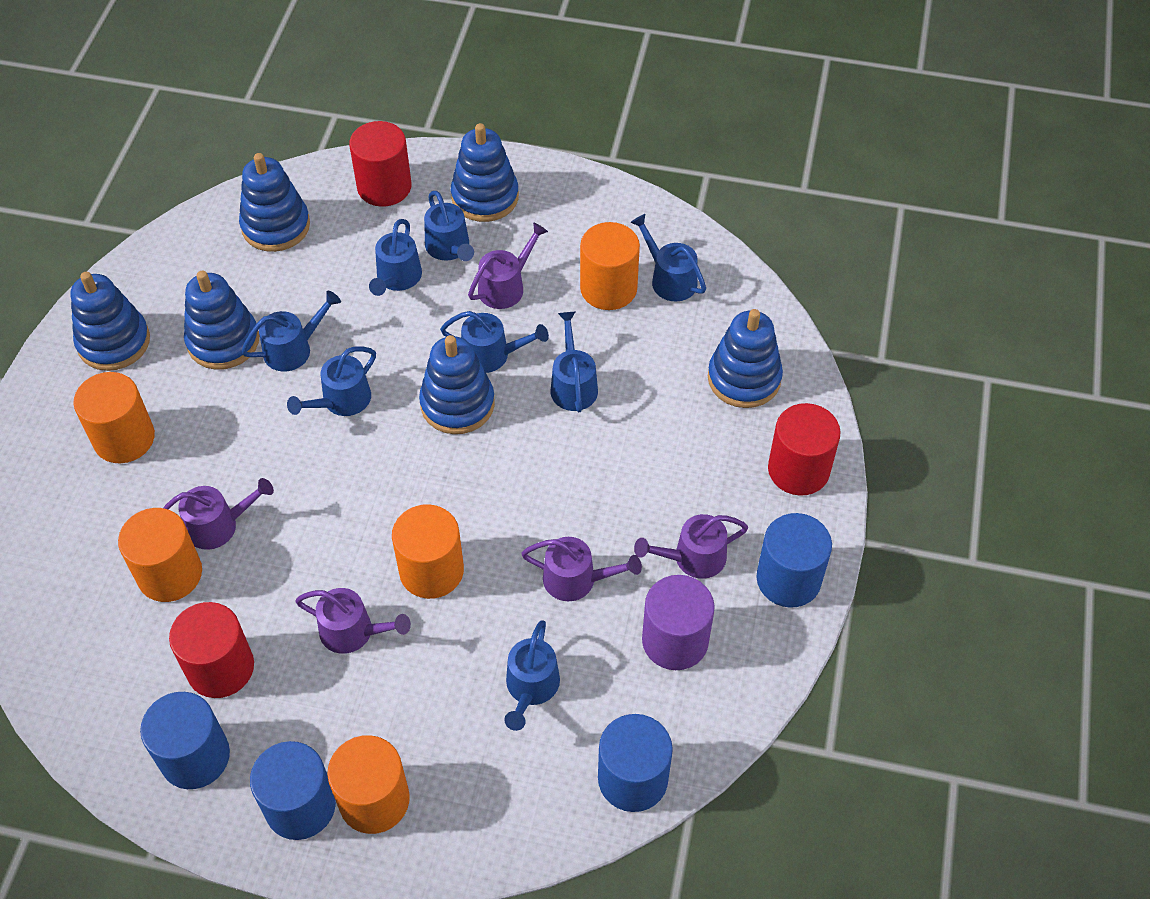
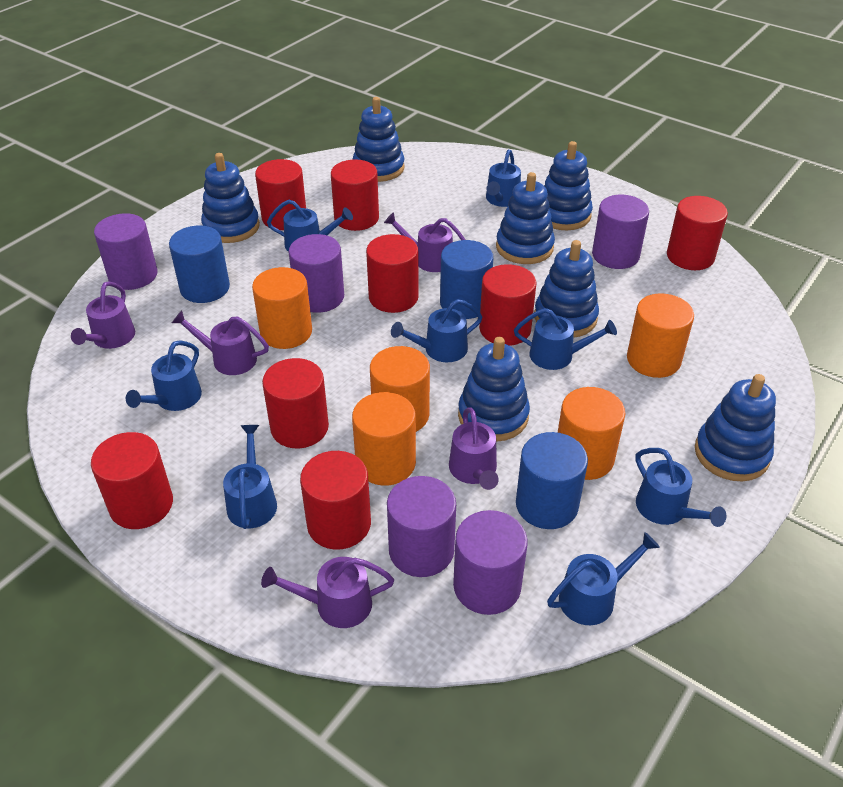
blue cylinder: 4 -> 3
blue stacking toy: 6 -> 7
purple cylinder: 1 -> 5
red cylinder: 3 -> 8

